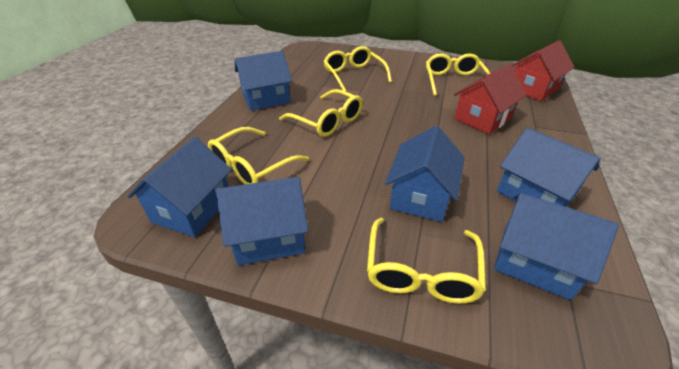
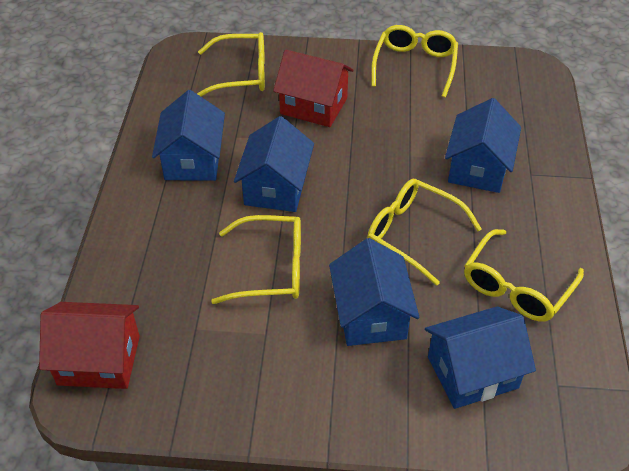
blue house: 6 -> 5

